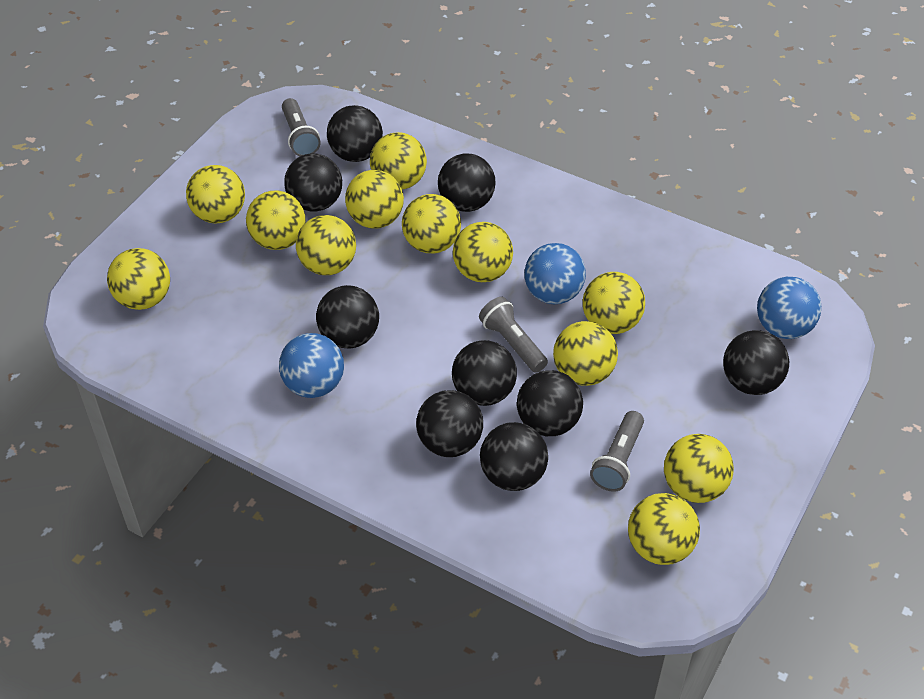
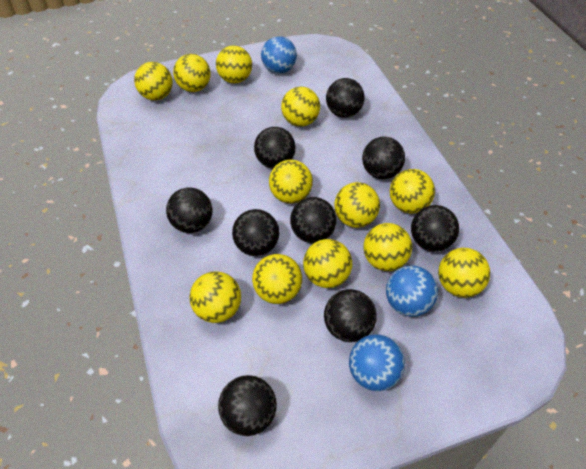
grey flashlight: 3 -> 0

